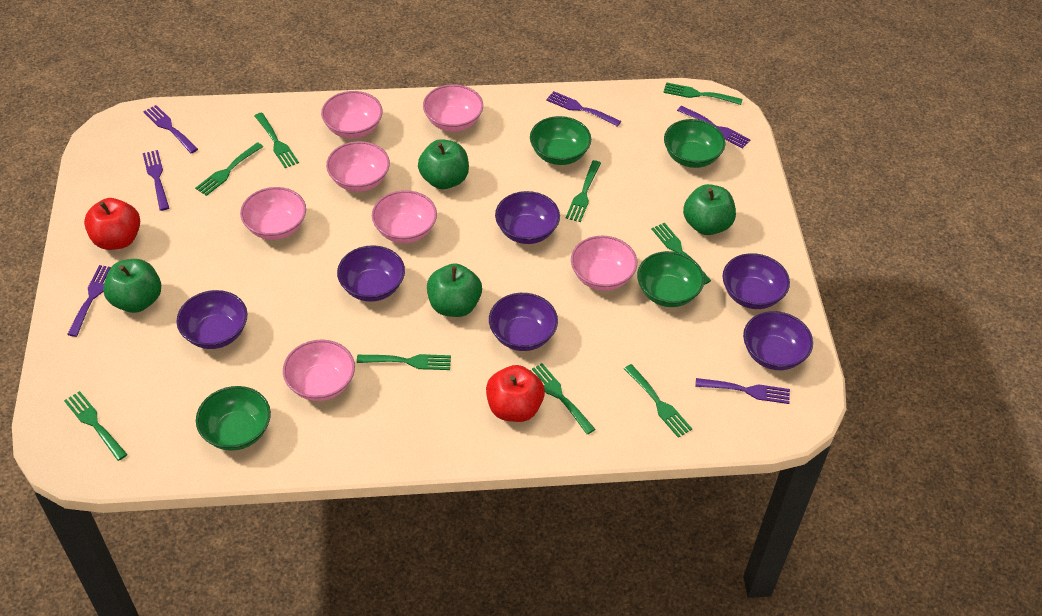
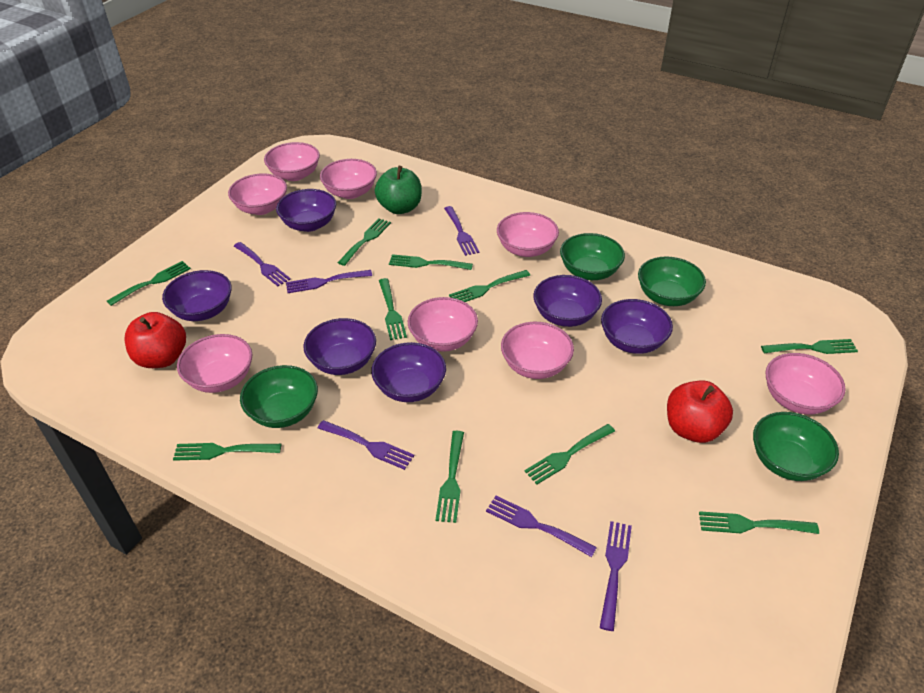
green apple: 4 -> 1
green fork: 9 -> 10
pink bowl: 7 -> 8

